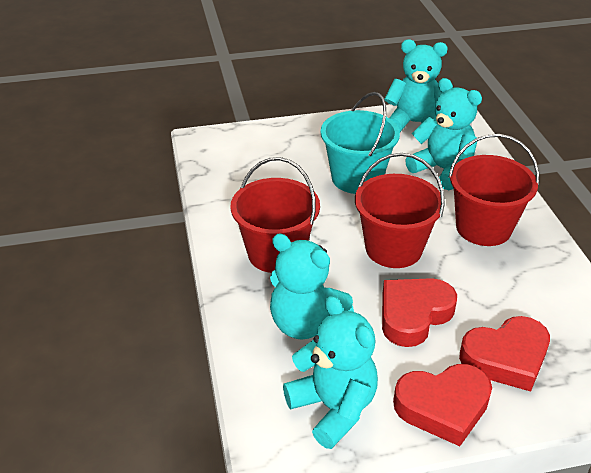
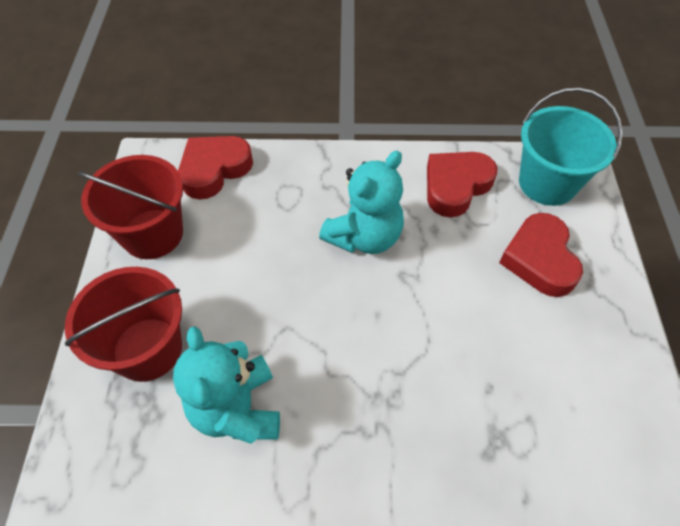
red bucket: 3 -> 2
turquoise teddy bear: 4 -> 2

